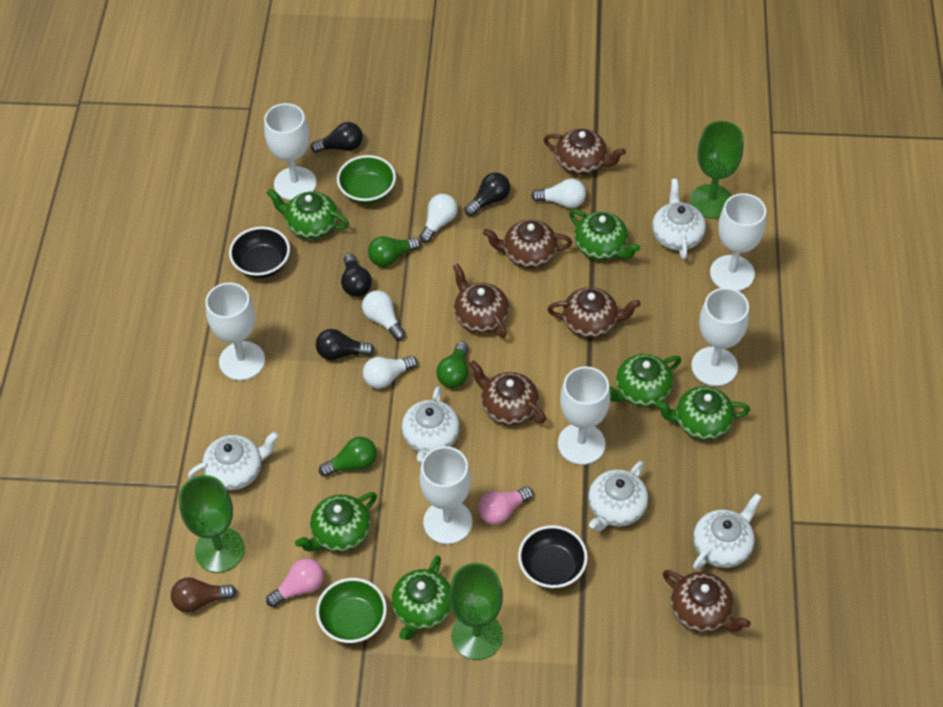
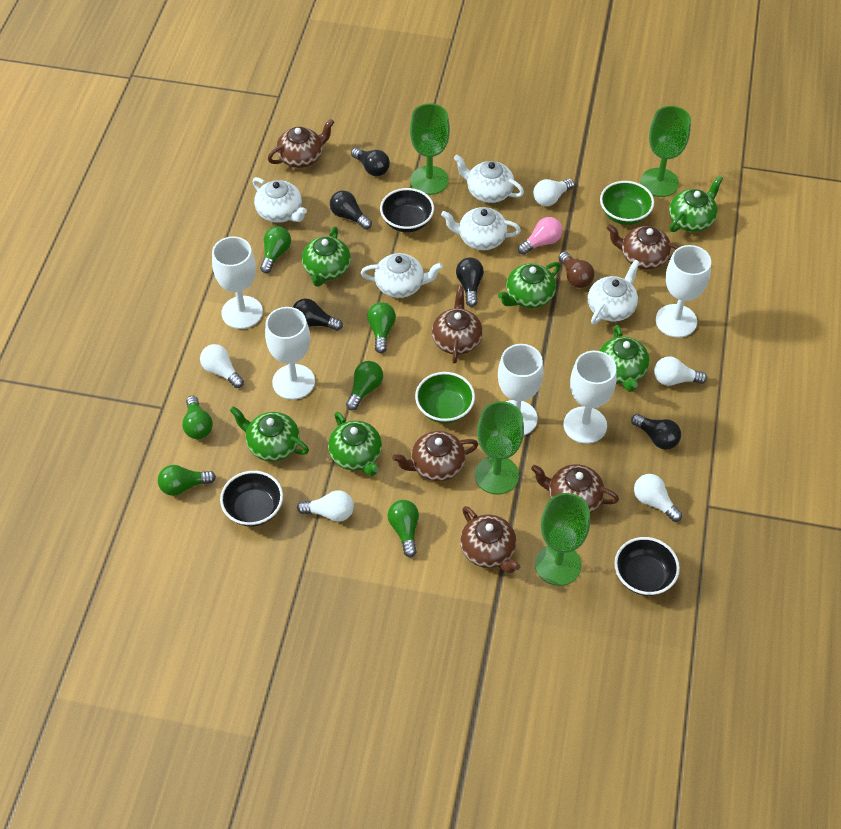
black bowl: 2 -> 3
black light bulb: 4 -> 5
green goblet: 3 -> 4
green light bulb: 3 -> 6
pink light bulb: 2 -> 1
white goblet: 6 -> 5
white light bulb: 4 -> 5

